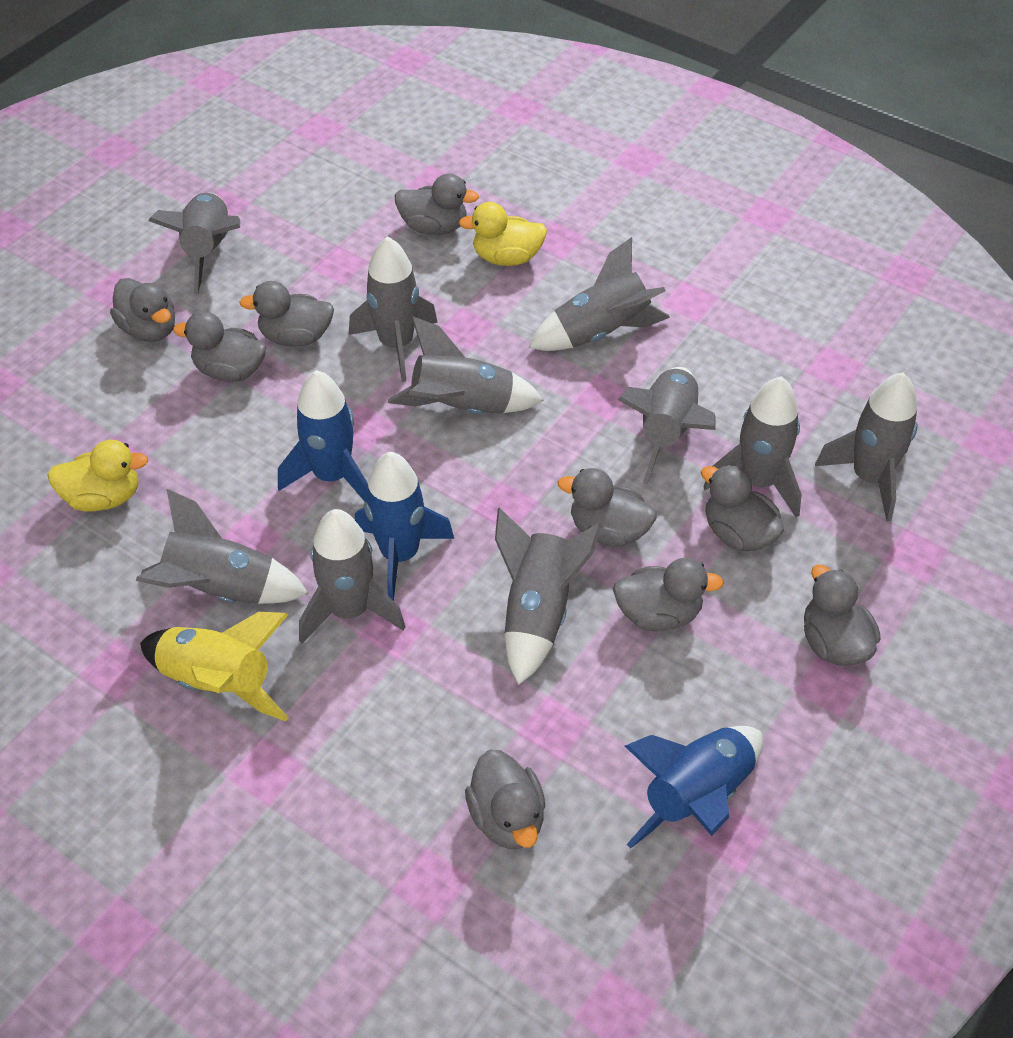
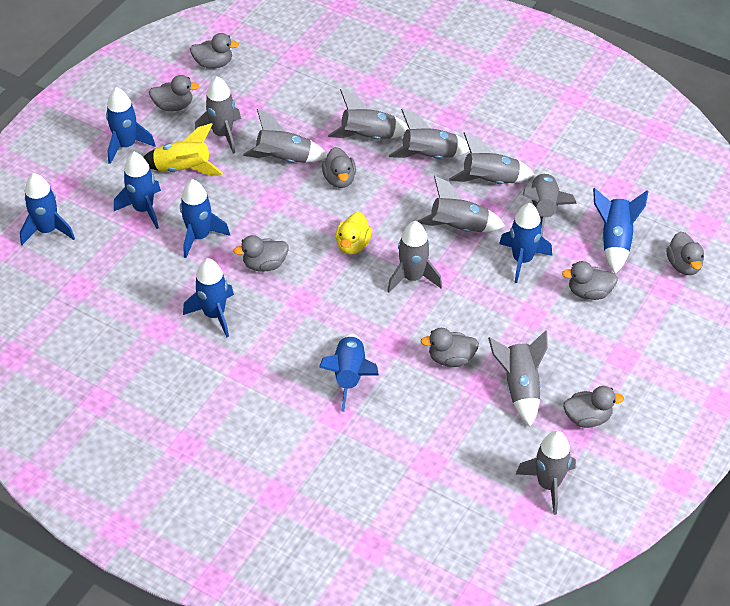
blue rocket: 3 -> 8
grey duck: 9 -> 8
yellow duck: 2 -> 1

